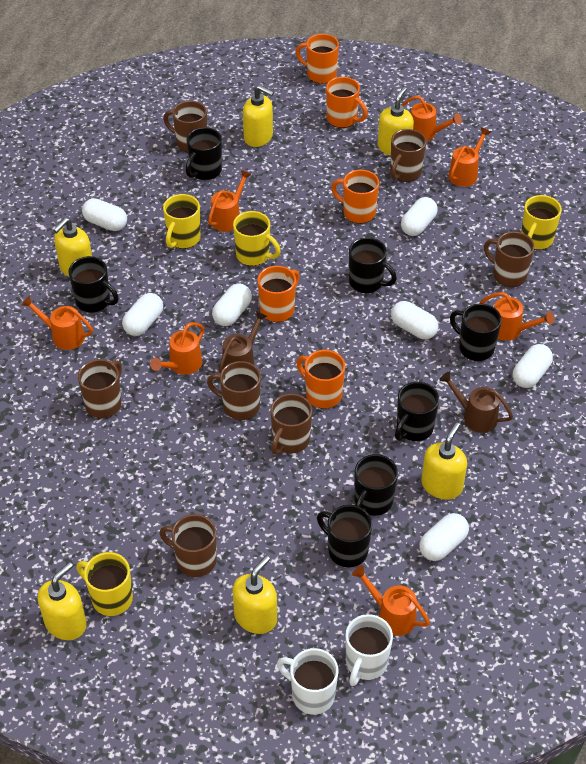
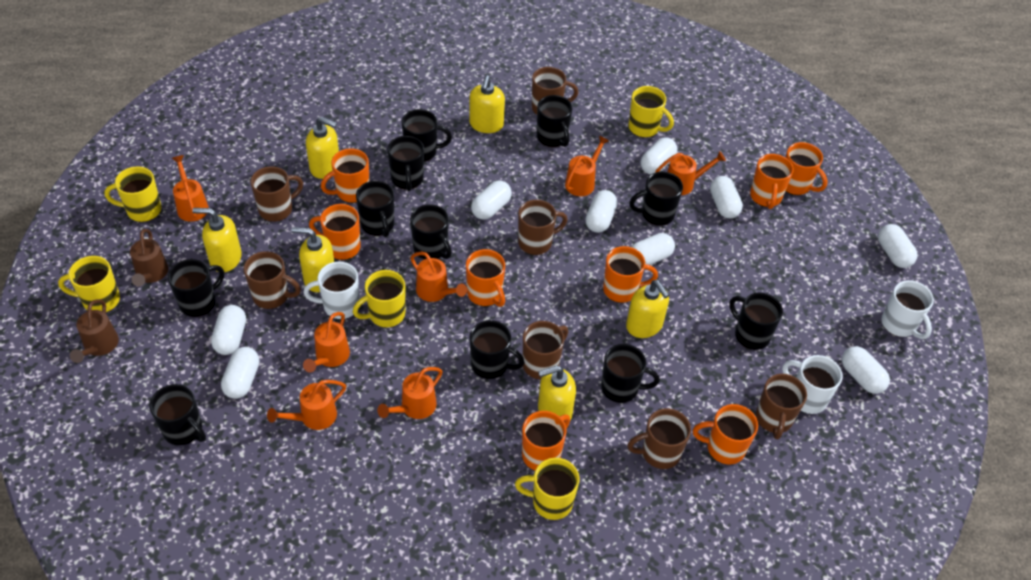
black mug: 7 -> 11
orange mug: 5 -> 8
white capsule: 7 -> 9
white mug: 2 -> 3
yellow mug: 4 -> 5

